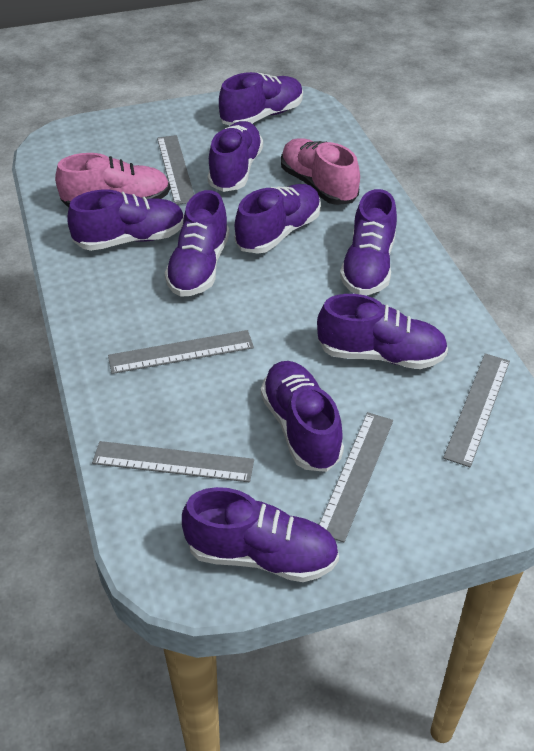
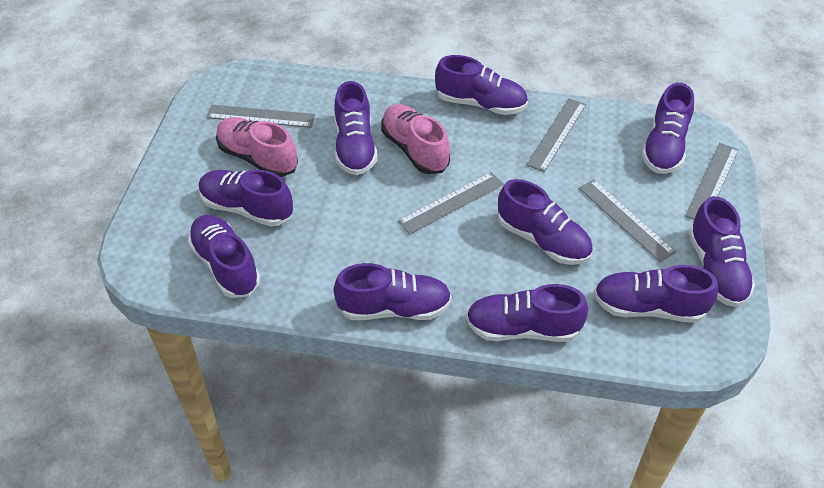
purple shoe: 9 -> 10

